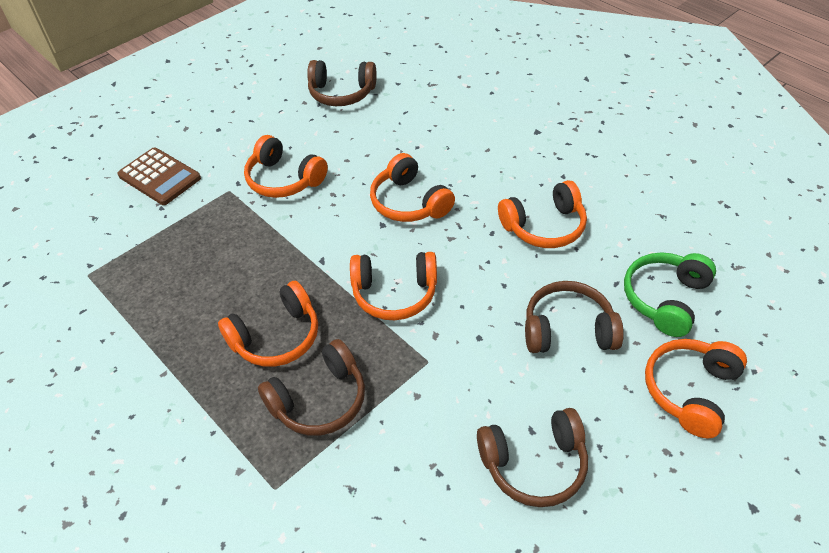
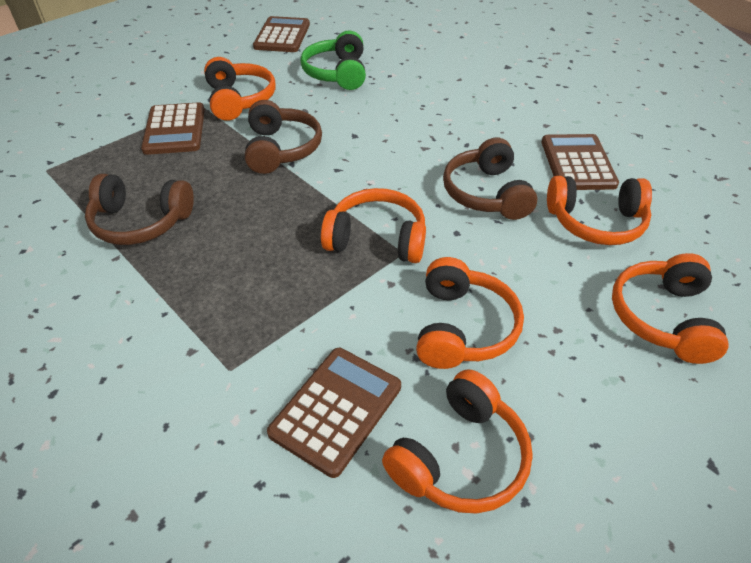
brown calculator: 1 -> 4
brown headphones: 4 -> 3

